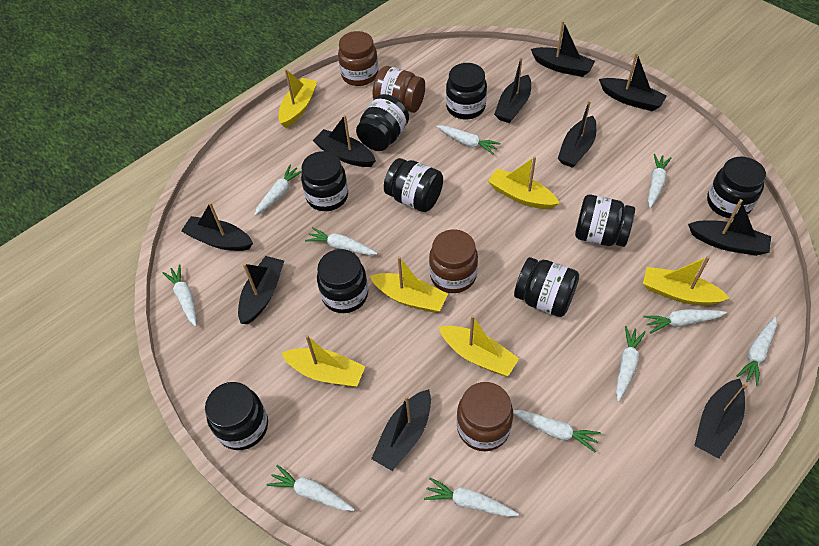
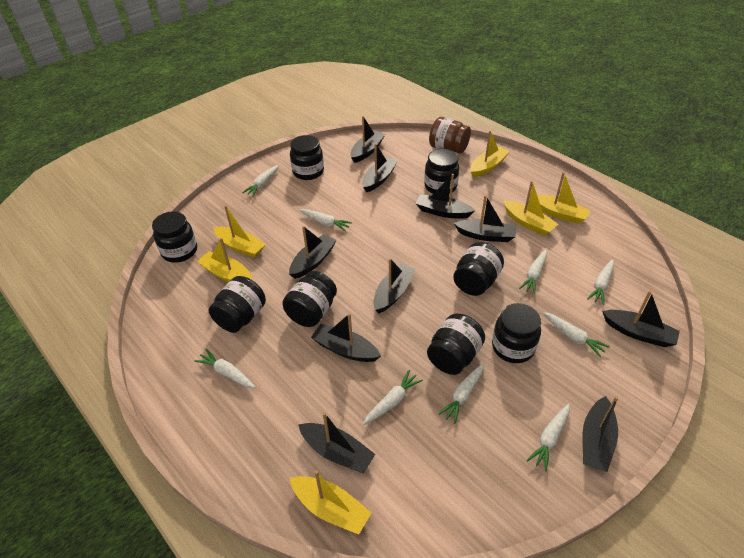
black jar: 9 -> 8
brown jar: 4 -> 1
white carrot: 11 -> 9

